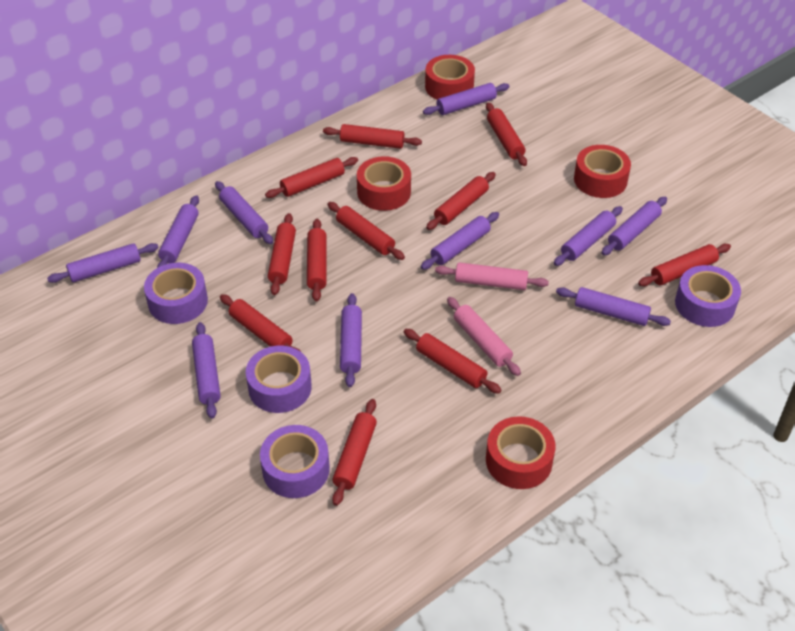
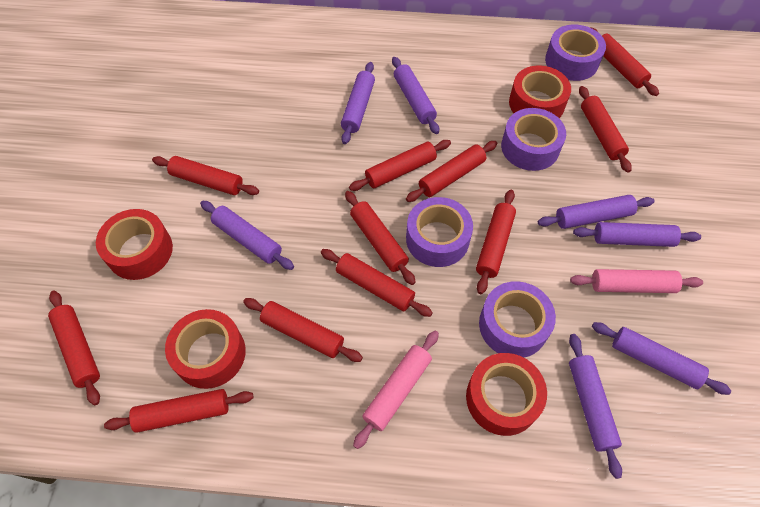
purple rolling pin: 10 -> 7

